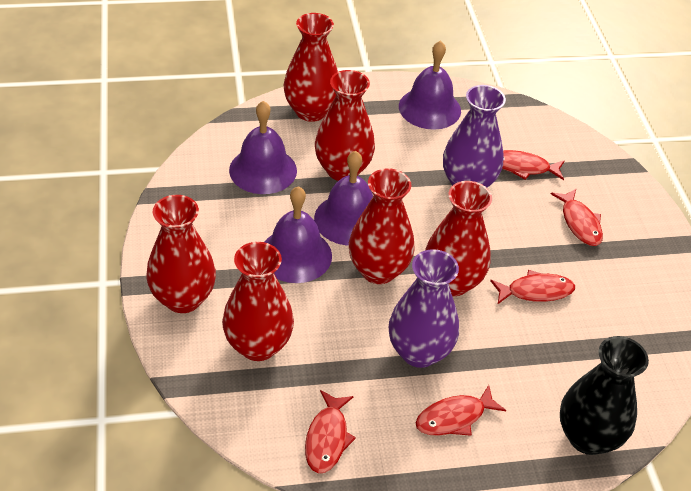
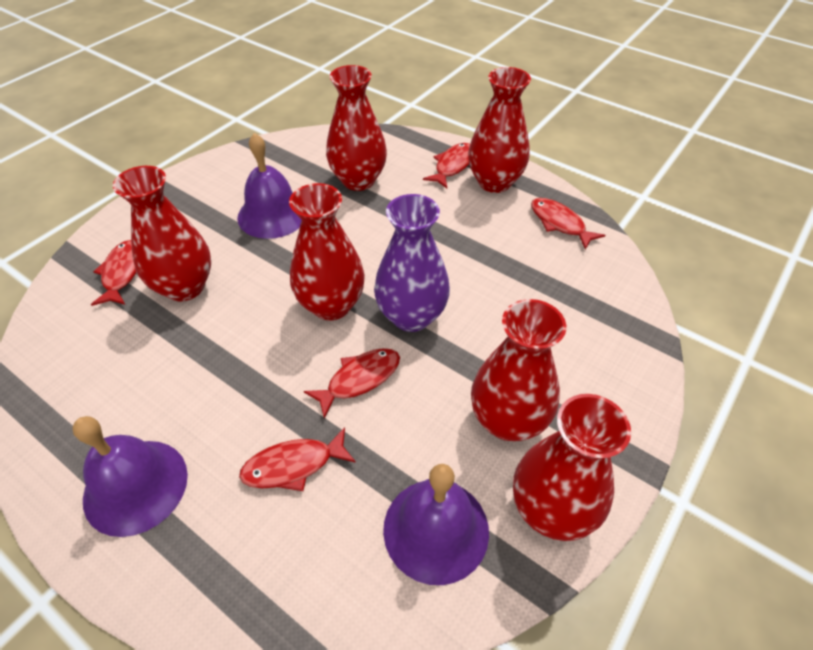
black vase: 1 -> 0
purple bell: 4 -> 3
purple vase: 2 -> 1

